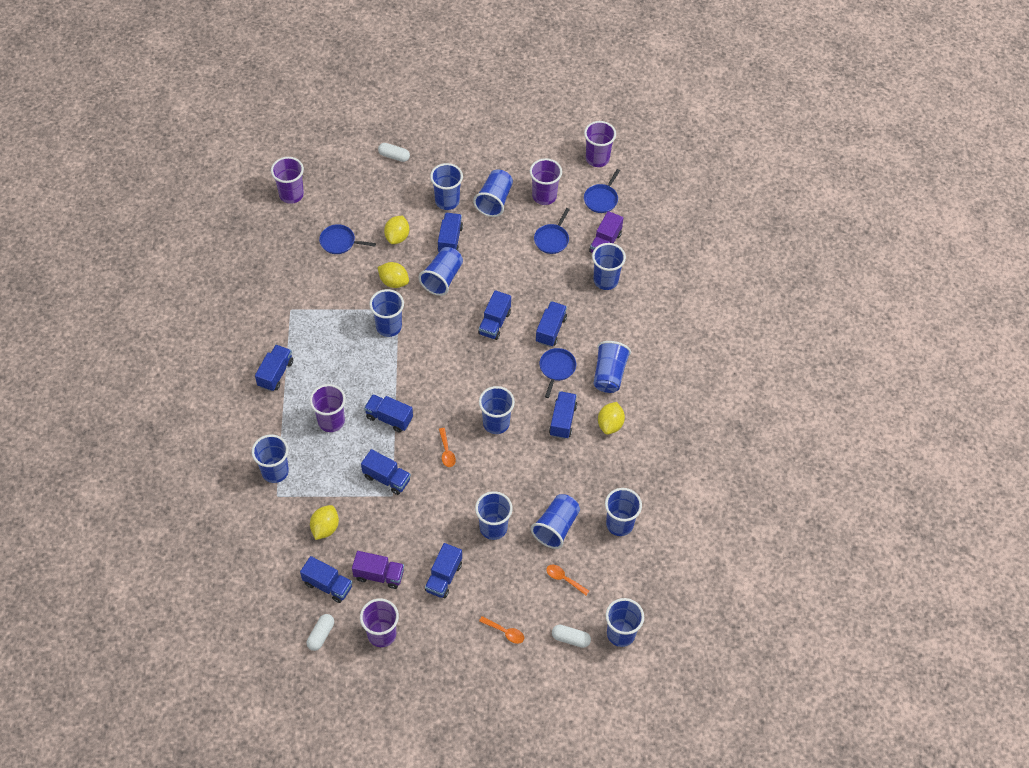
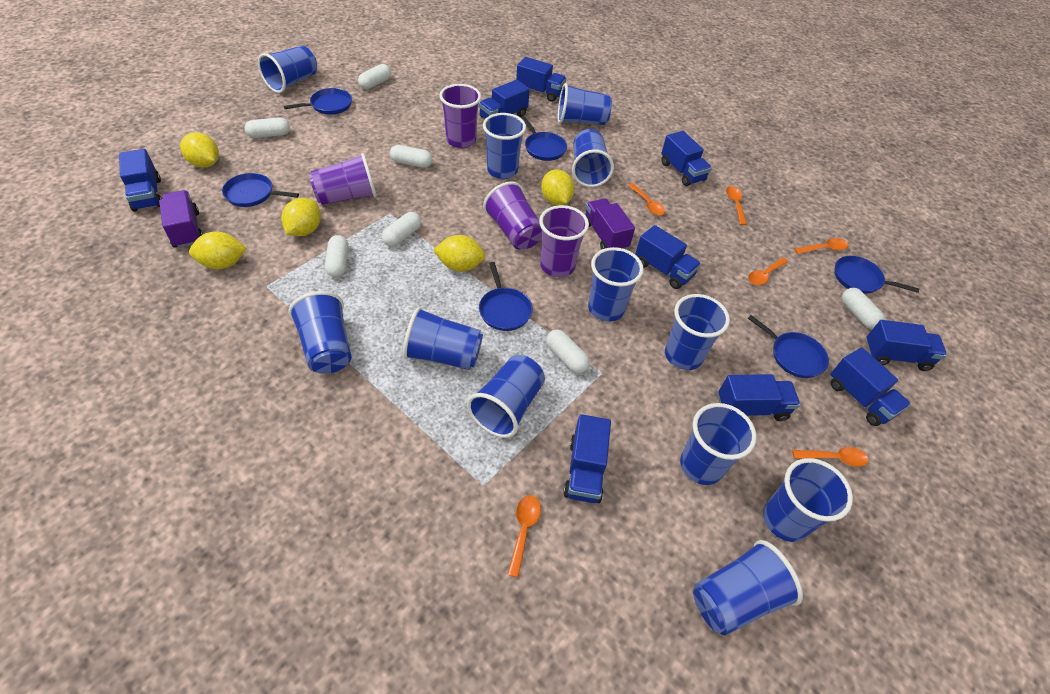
blue pan: 4 -> 6
orange spoon: 3 -> 6
purple cup: 5 -> 4
white capsule: 3 -> 7
yellow lemon: 4 -> 5

